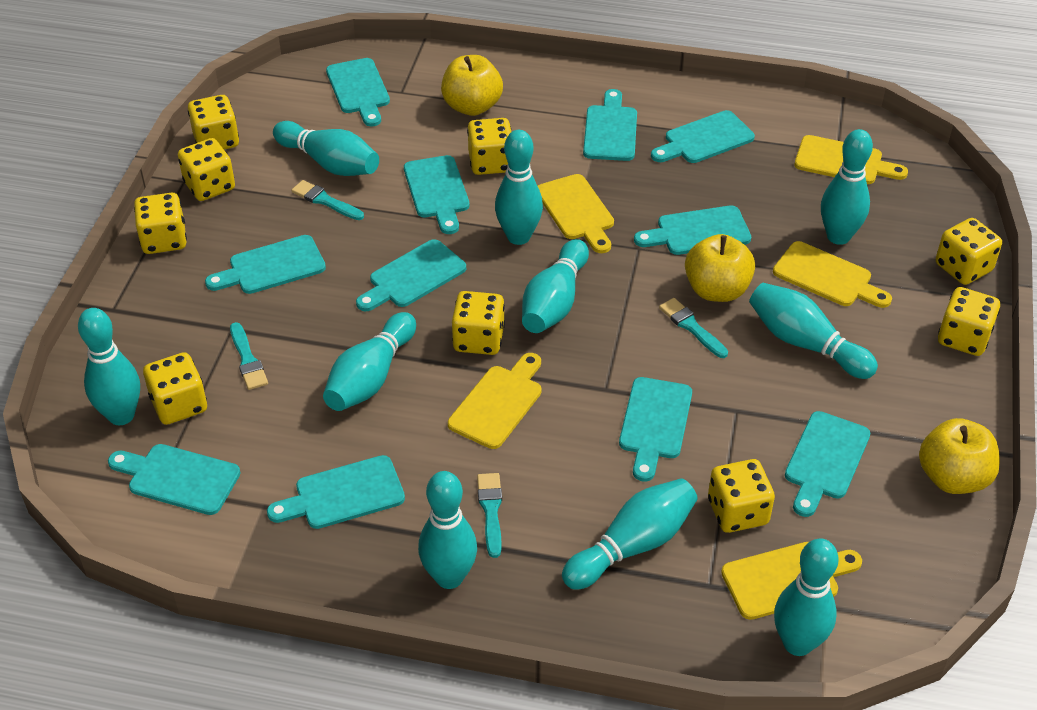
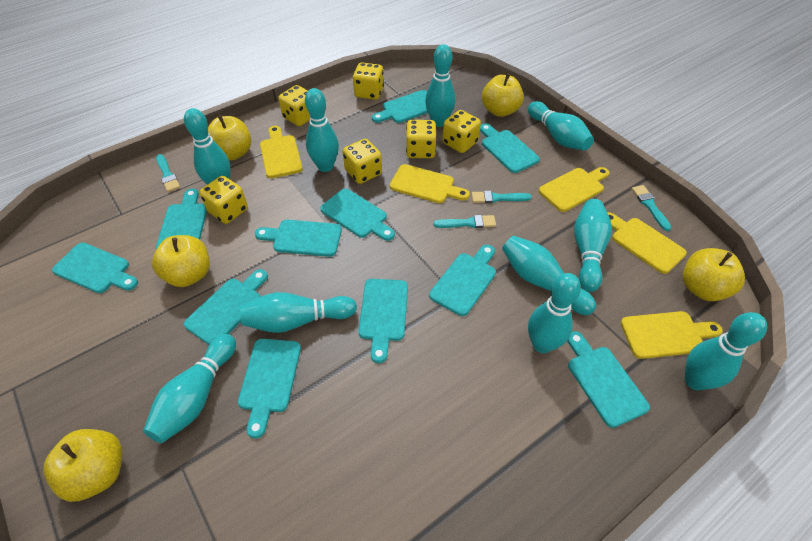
yellow apple: 3 -> 5
yellow dice: 9 -> 6

